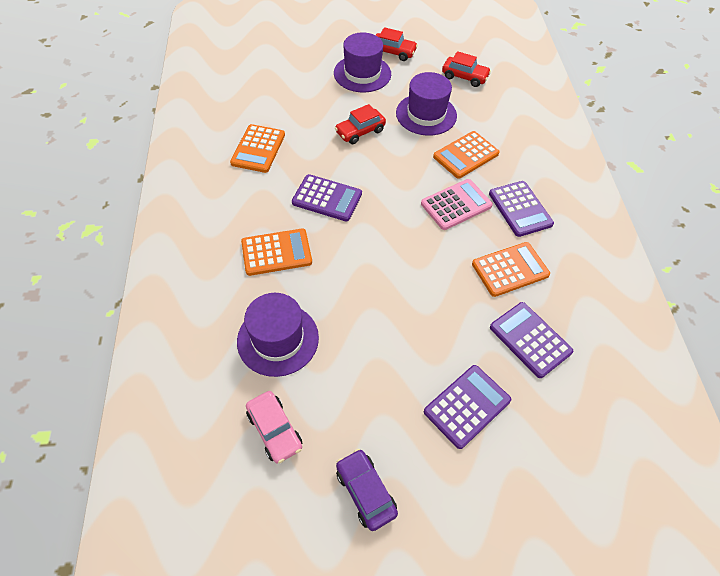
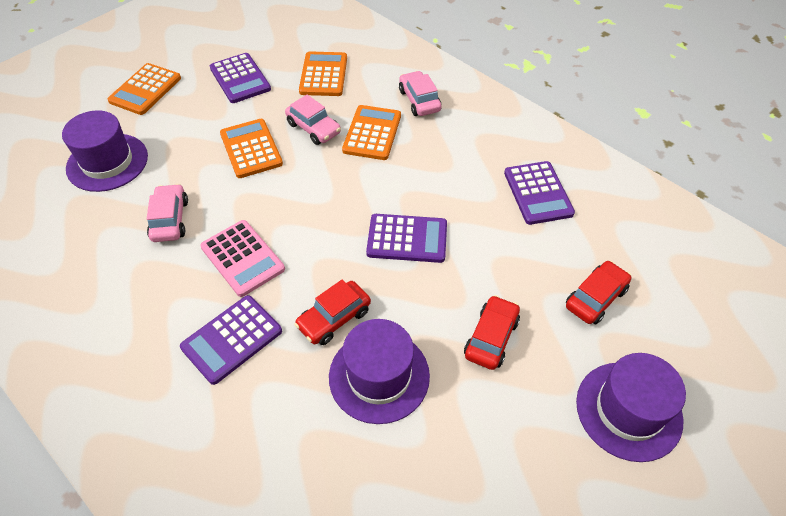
pink car: 1 -> 3
purple car: 1 -> 0

